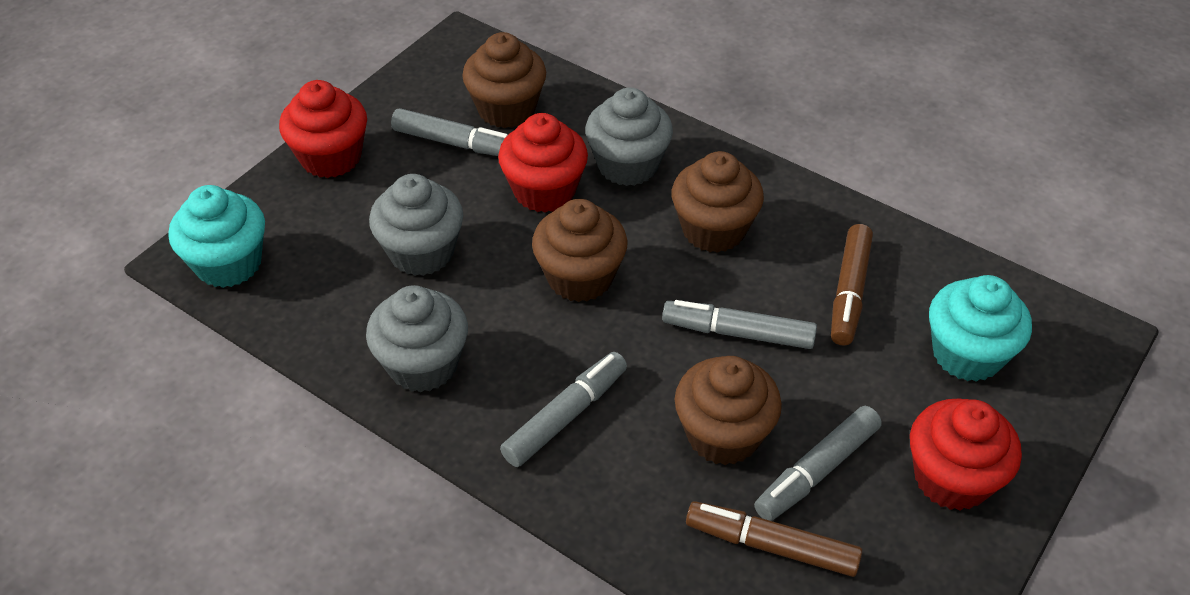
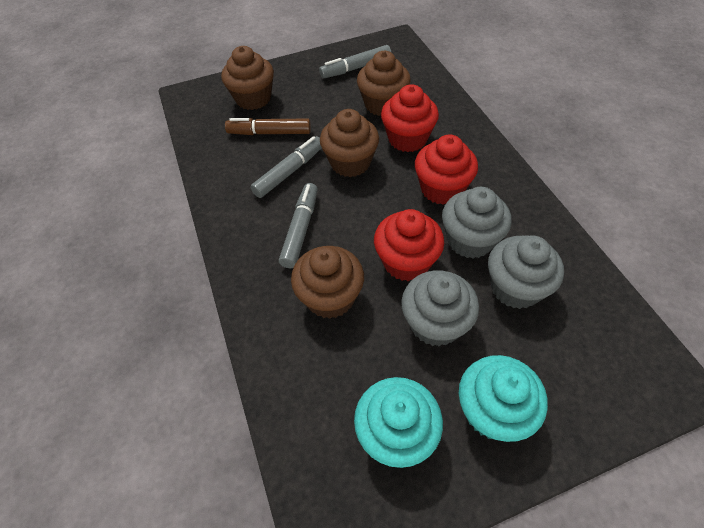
brown marker: 2 -> 1
grey marker: 4 -> 3

